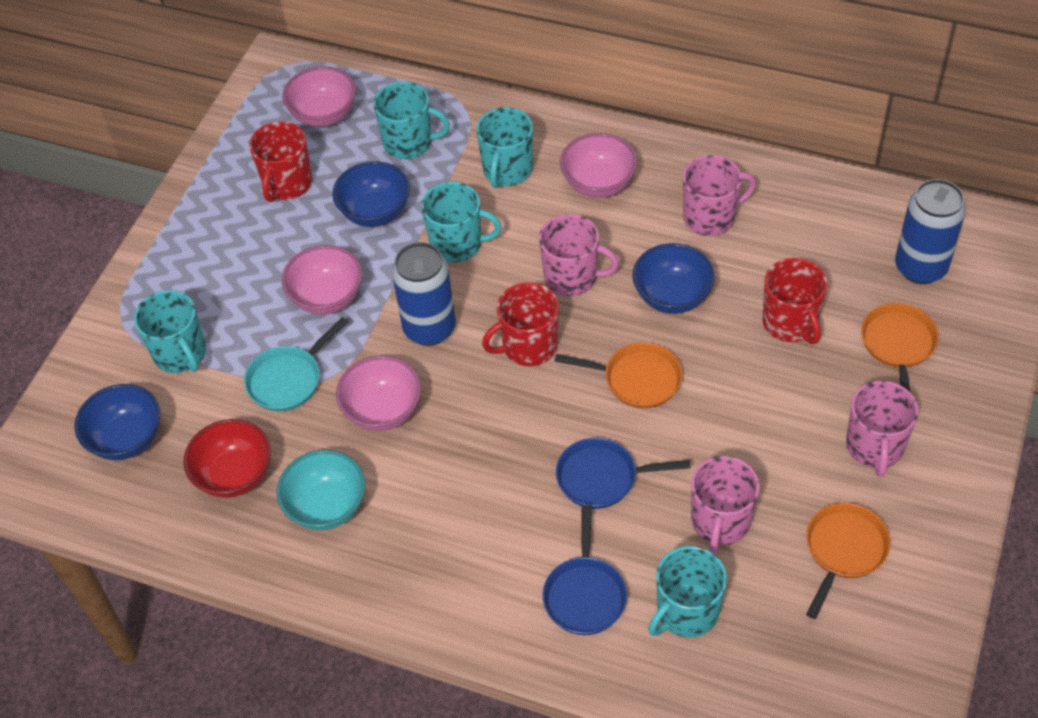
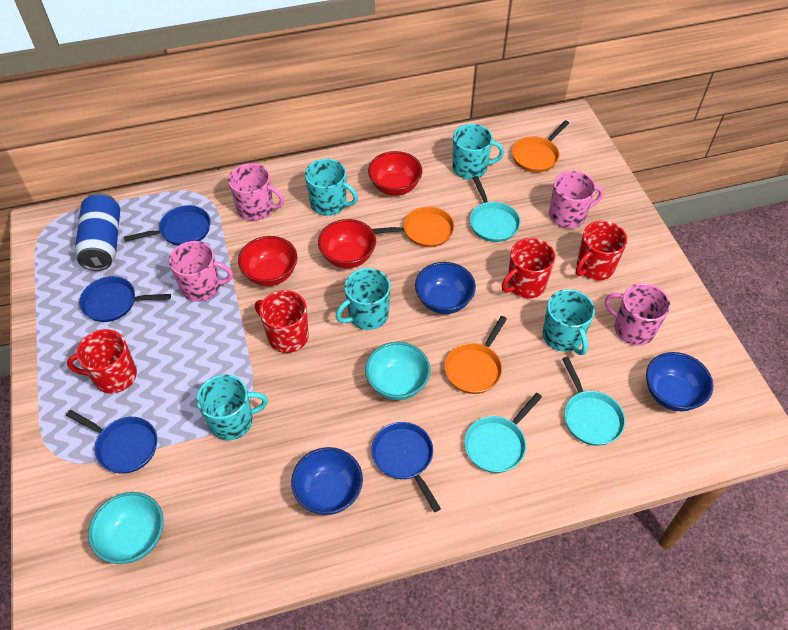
blue can: 2 -> 1
blue pan: 2 -> 4
pink bowl: 4 -> 0
red bowl: 1 -> 3
red mug: 3 -> 4
turquoise bowl: 1 -> 2
turquoise pan: 1 -> 3

